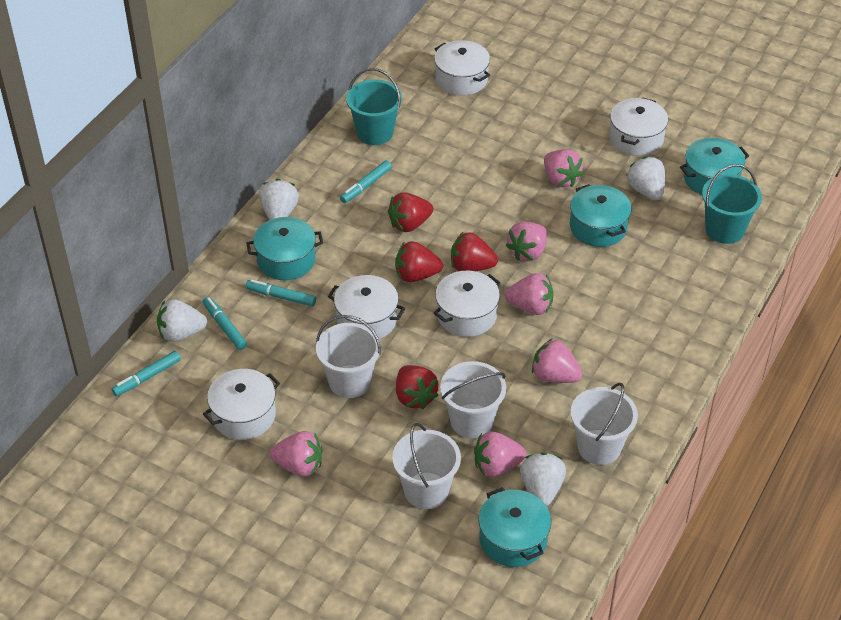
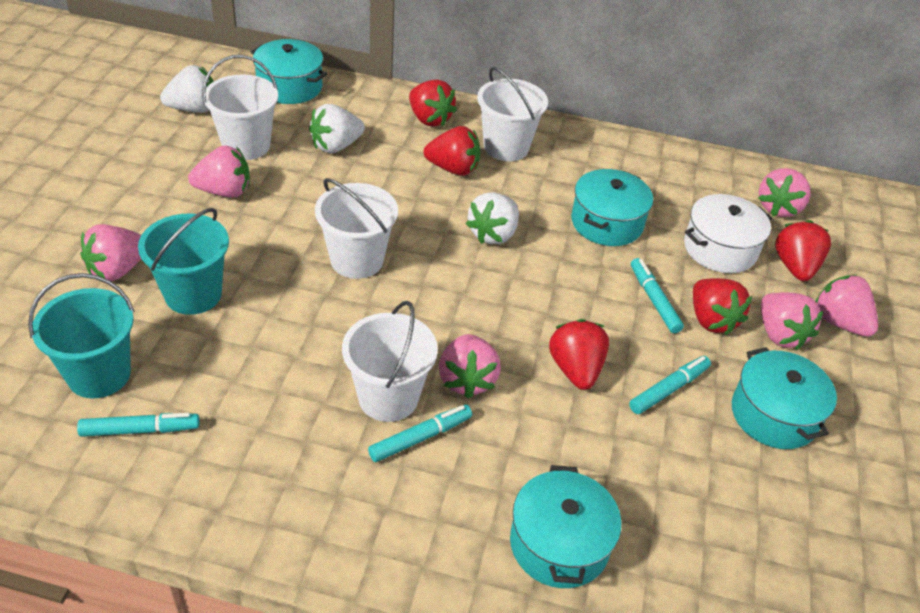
red strawberry: 4 -> 5
white pot: 5 -> 1
white strawberry: 4 -> 3

